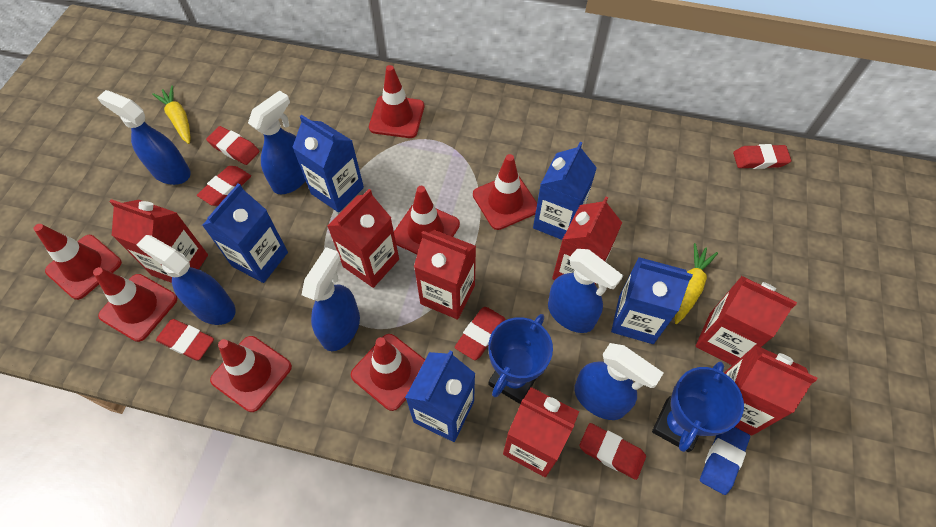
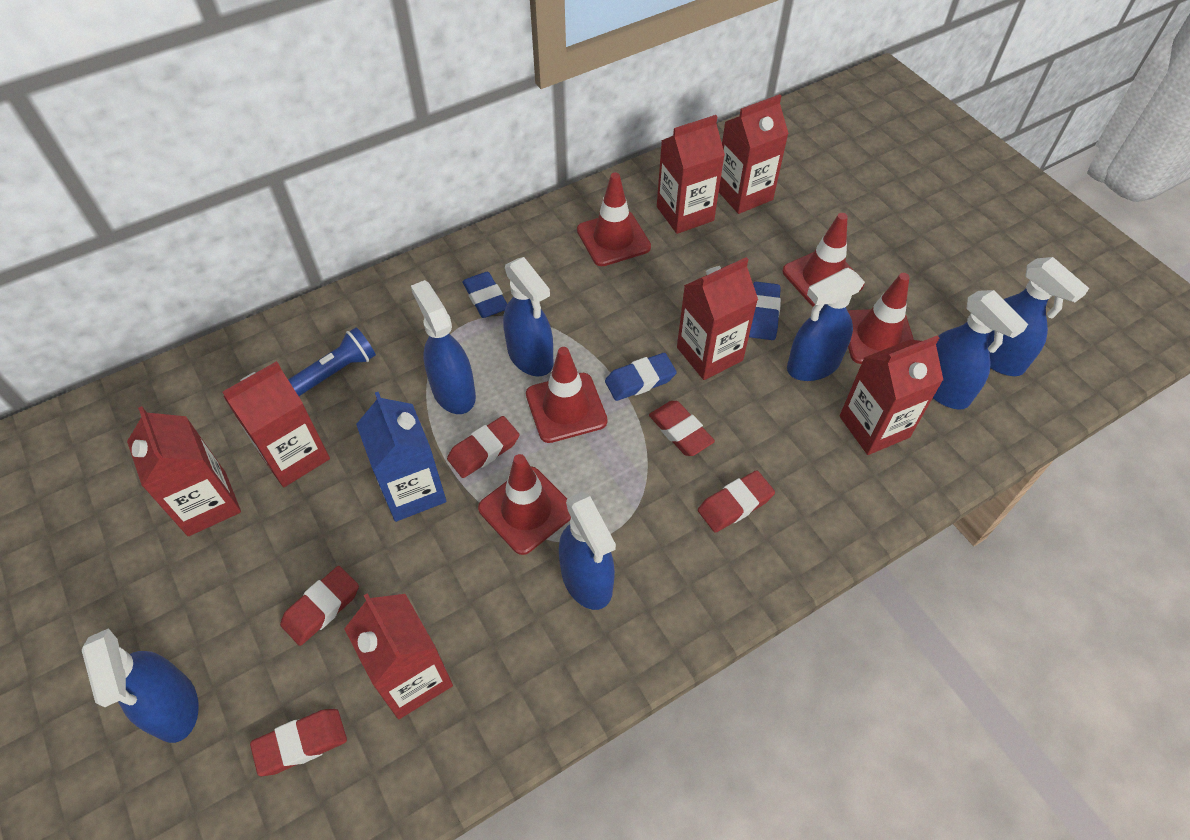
blue carton: 5 -> 1
blue eraser: 1 -> 3
blue flashlight: 0 -> 1
blue spray bottle: 6 -> 7
blue trophy: 2 -> 0
red eraser: 6 -> 5
red traffic cone: 7 -> 5
yellow carrot: 2 -> 0

